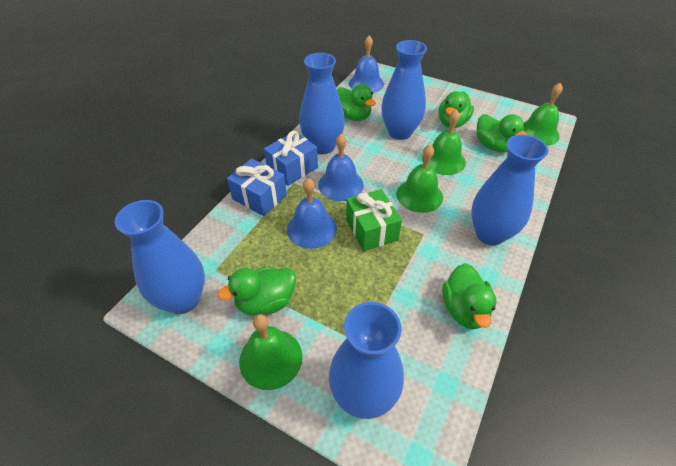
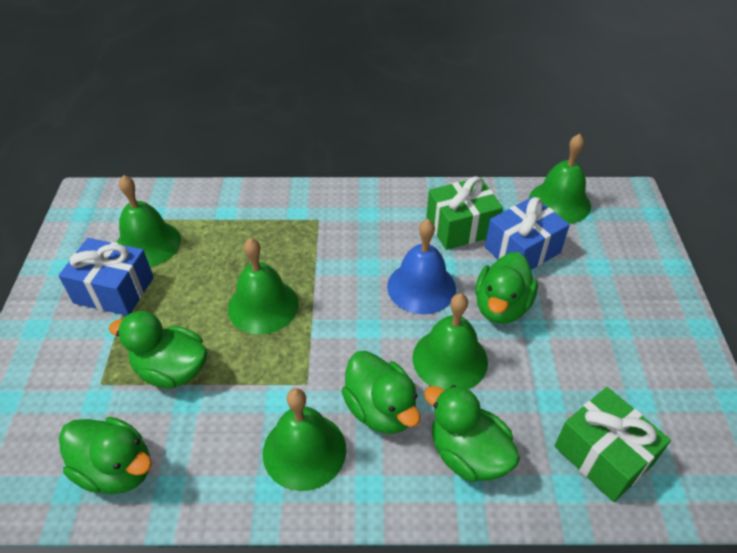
blue bell: 3 -> 1
blue vase: 5 -> 0
green bell: 4 -> 5
green gift: 1 -> 2

